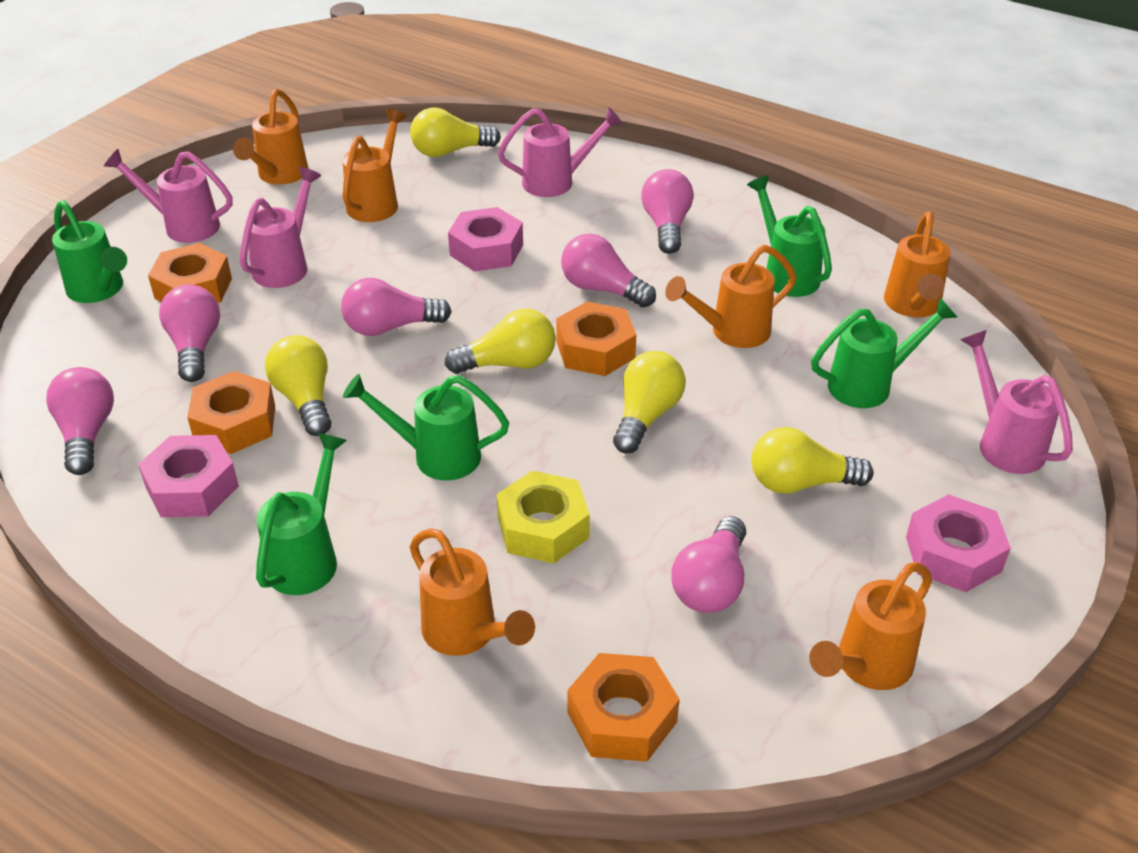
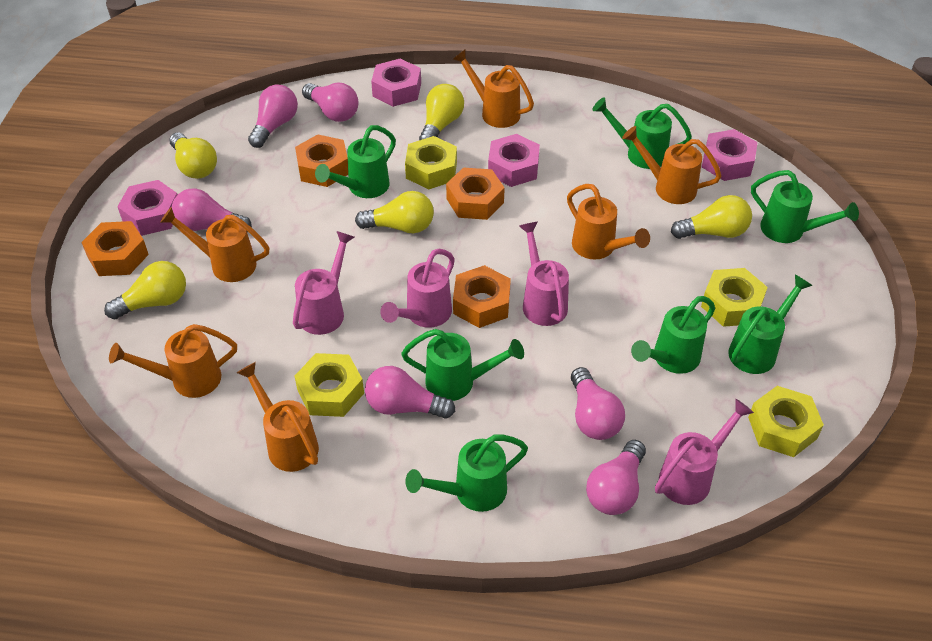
green watering can: 5 -> 7
pink nut: 3 -> 4
yellow nut: 1 -> 4

